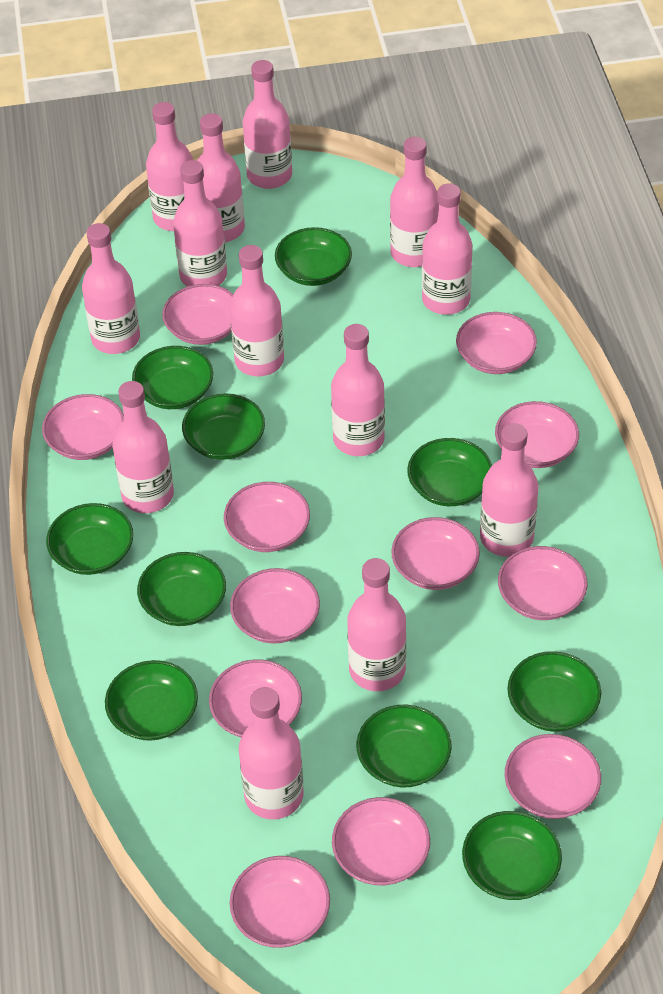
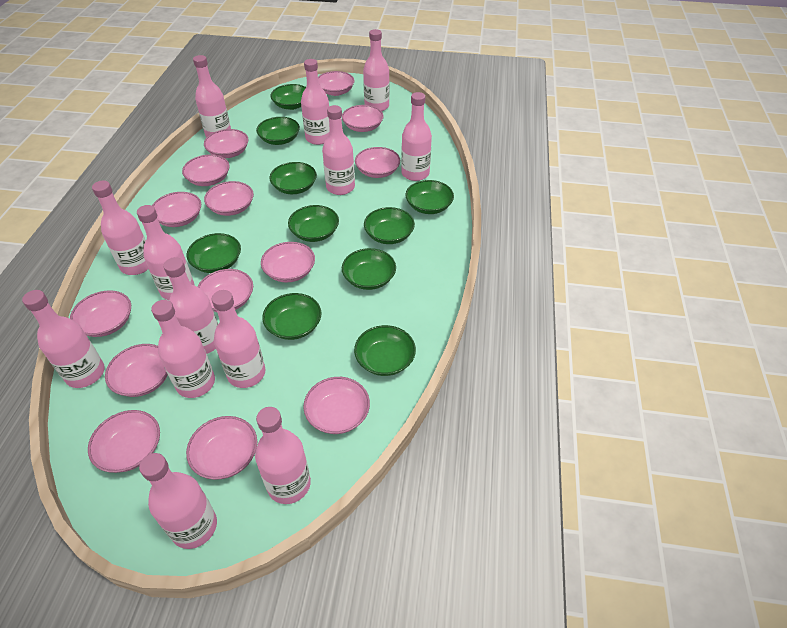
pink bowl: 12 -> 14

